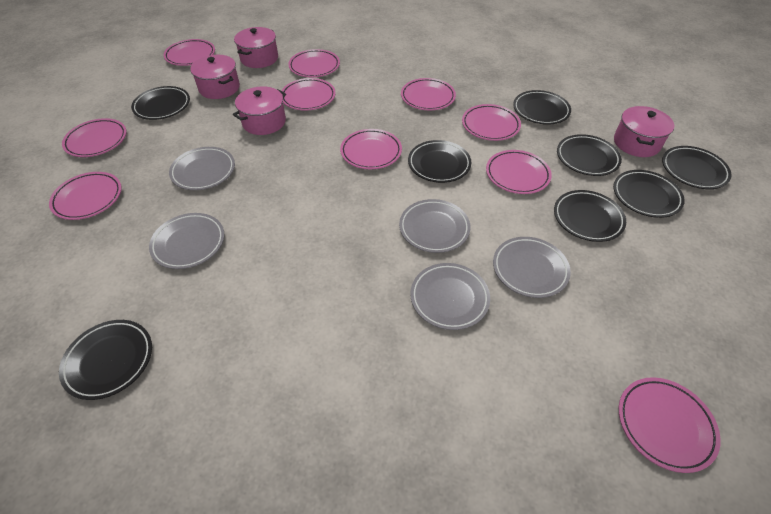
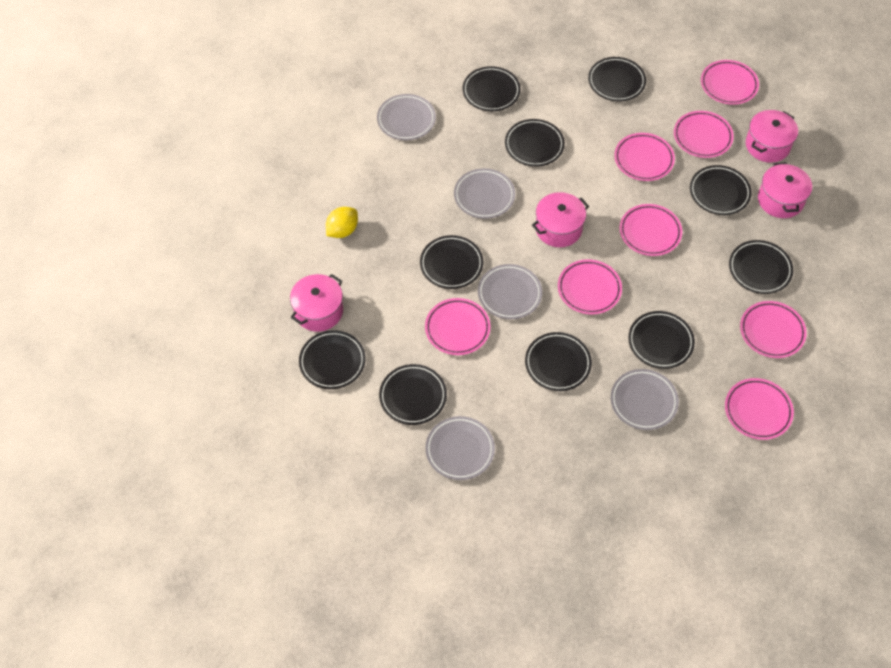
black plate: 8 -> 10
pink plate: 10 -> 8
yellow lemon: 0 -> 1

